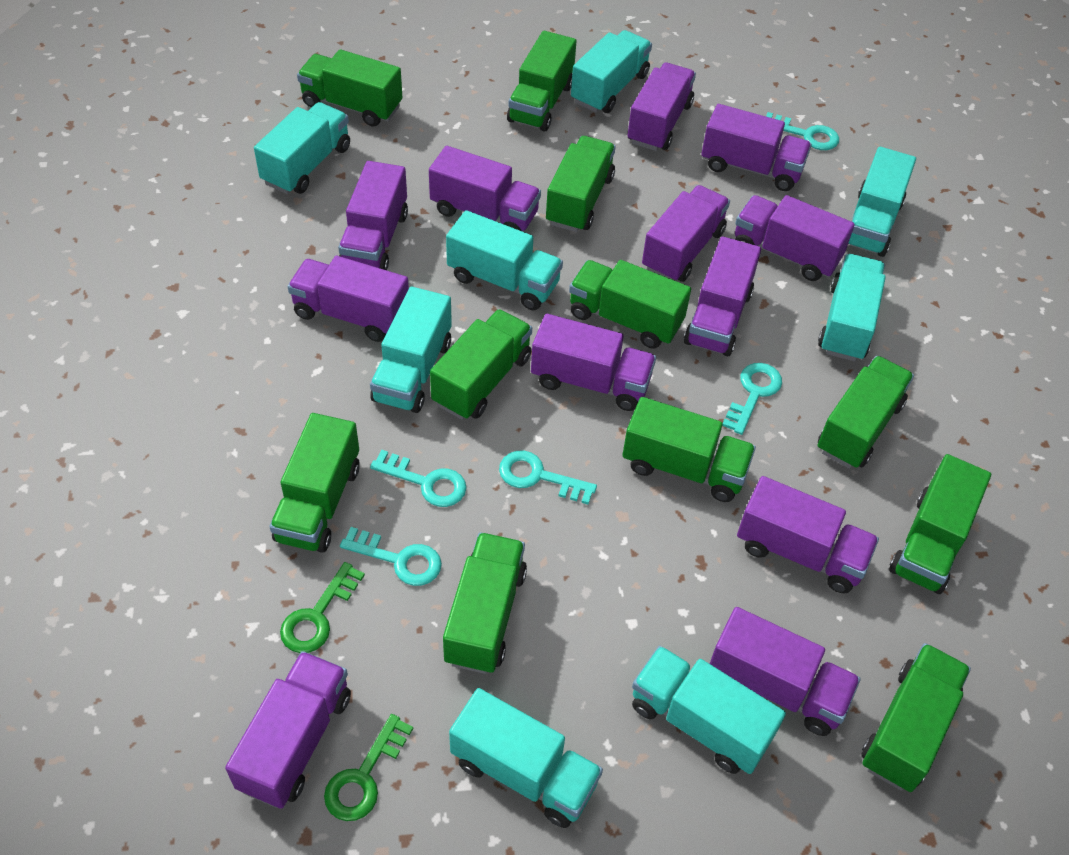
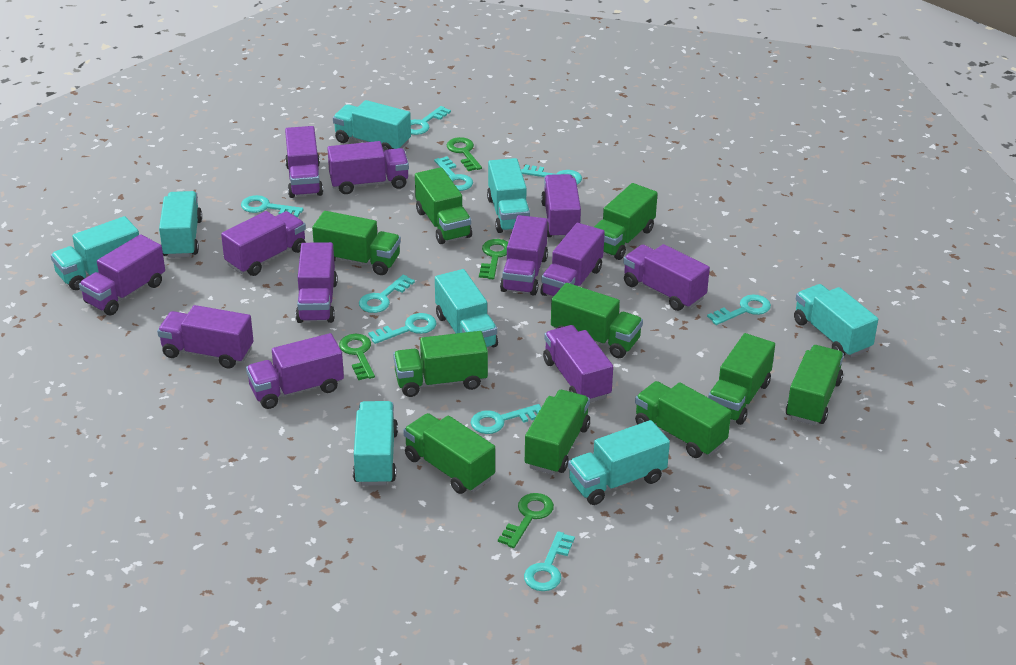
green key: 2 -> 4
green truck: 11 -> 10
turquoise key: 5 -> 9

